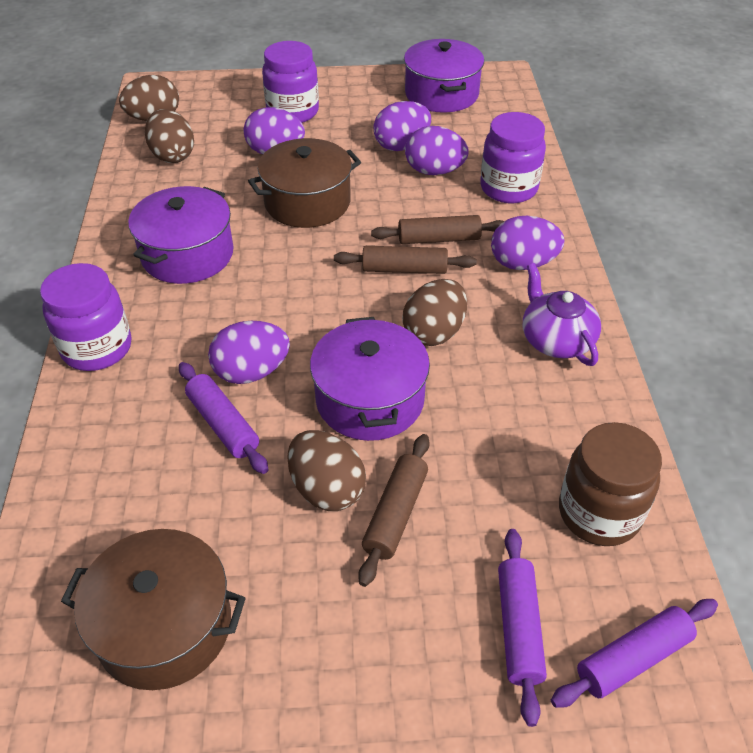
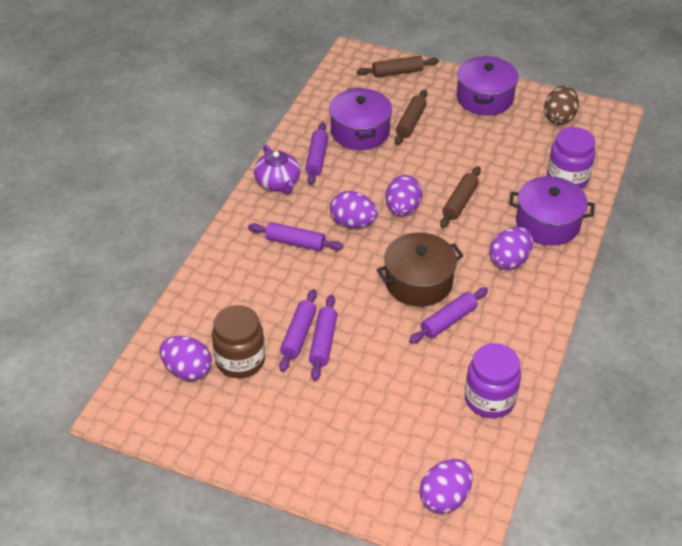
brown egg: 4 -> 1
brown pot: 2 -> 1
purple jar: 3 -> 2
purple rolling pin: 3 -> 5

